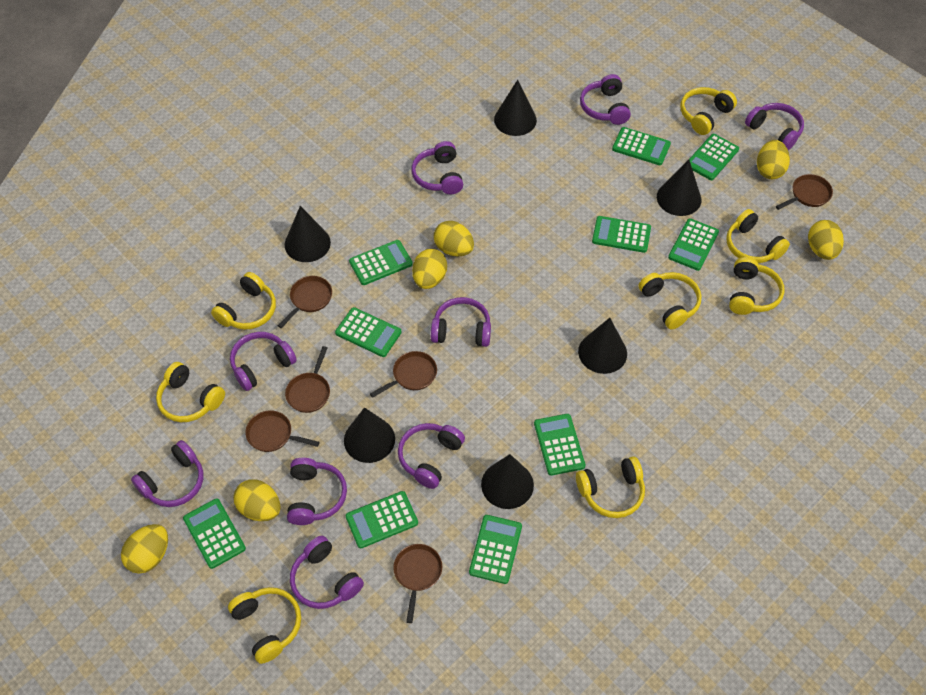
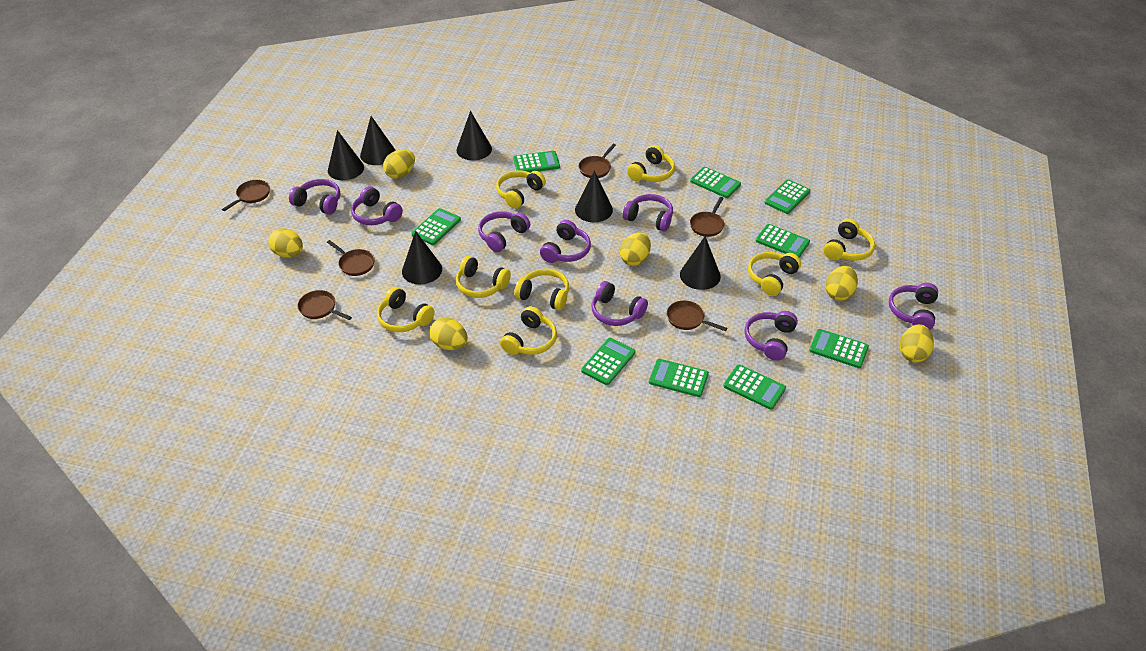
green calculator: 10 -> 9
purple headphones: 9 -> 8

